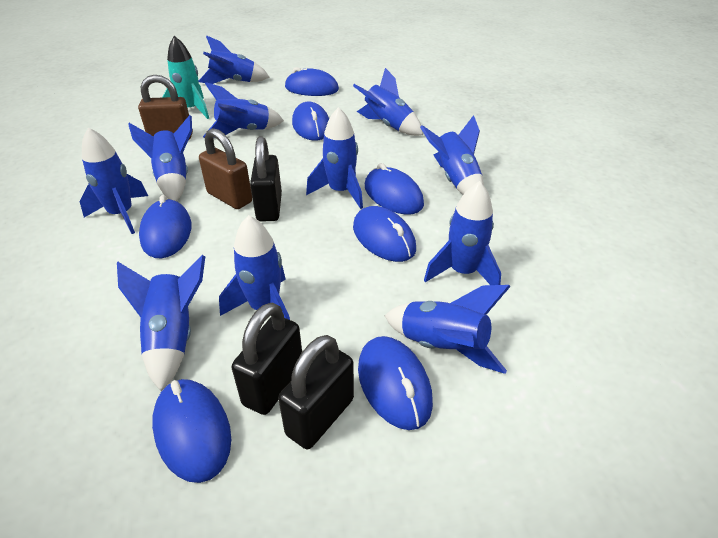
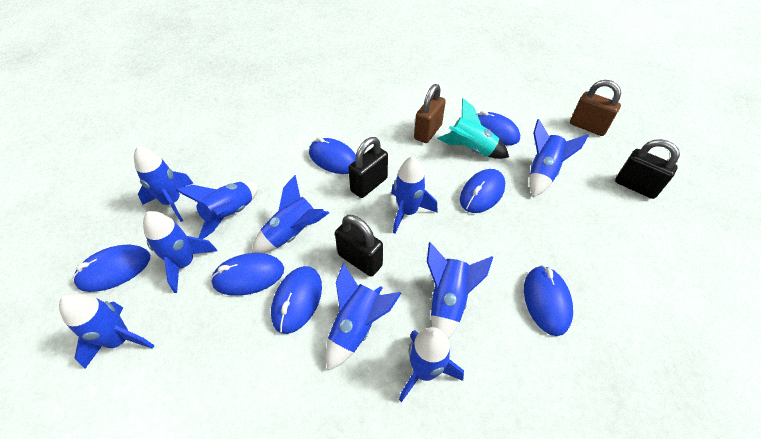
blue rocket: 11 -> 10

